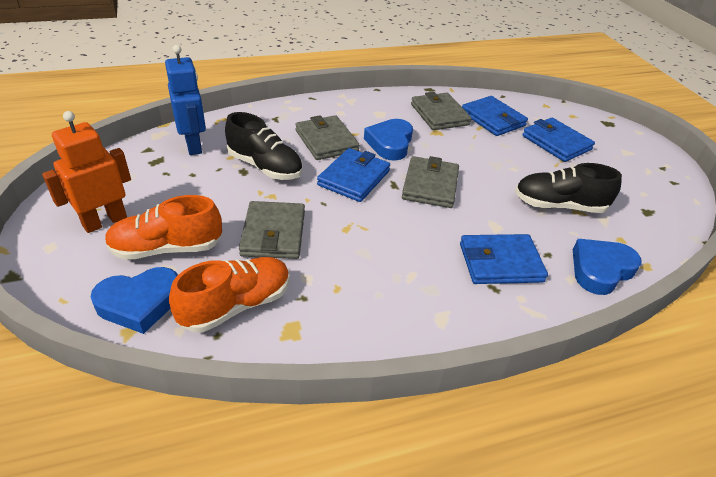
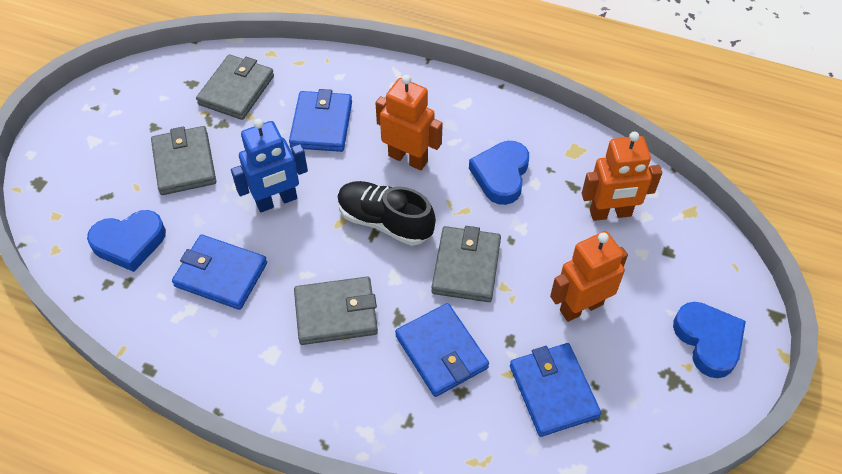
black shoe: 2 -> 1
orange robot: 1 -> 3
orange shoe: 2 -> 0

